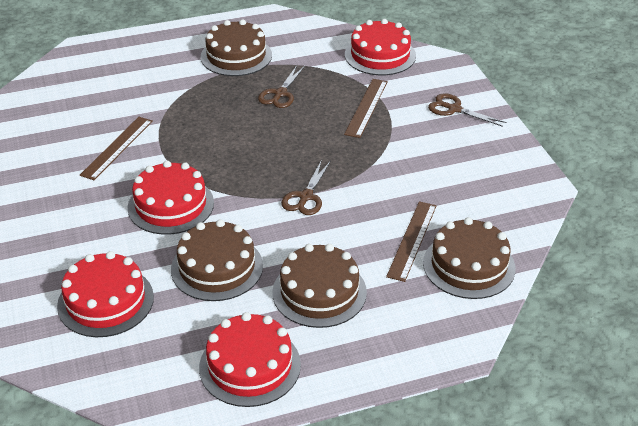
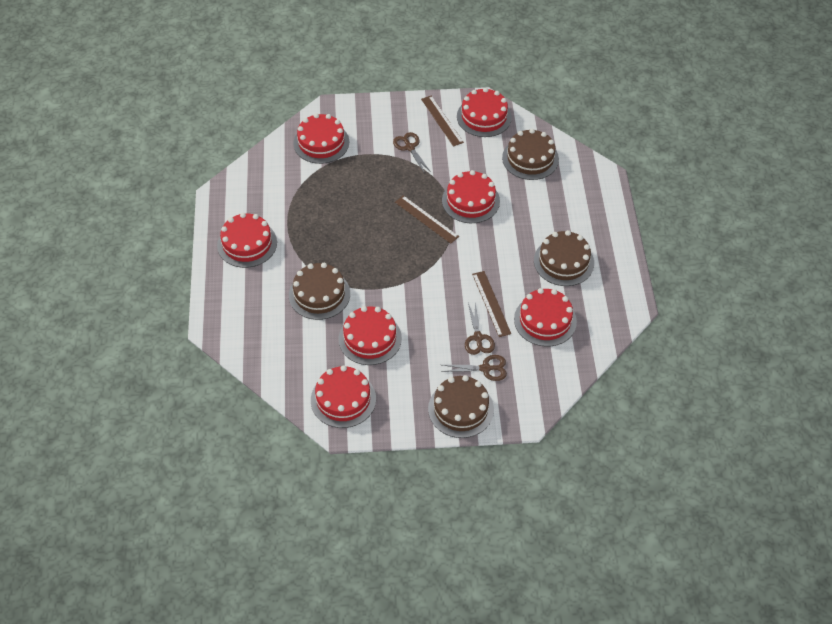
red cake: 4 -> 7

